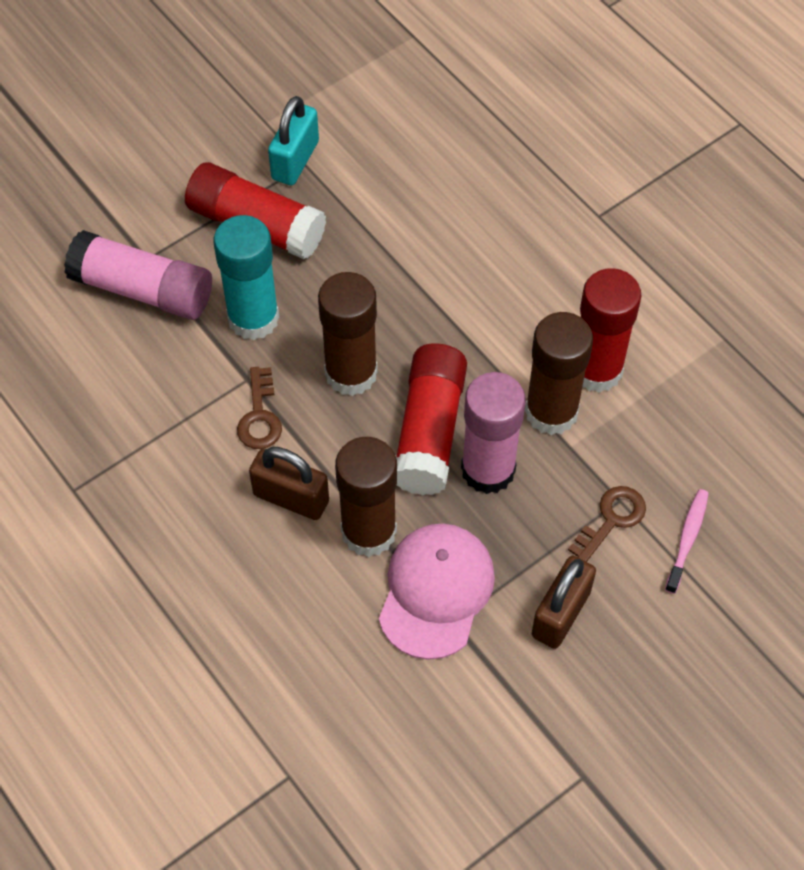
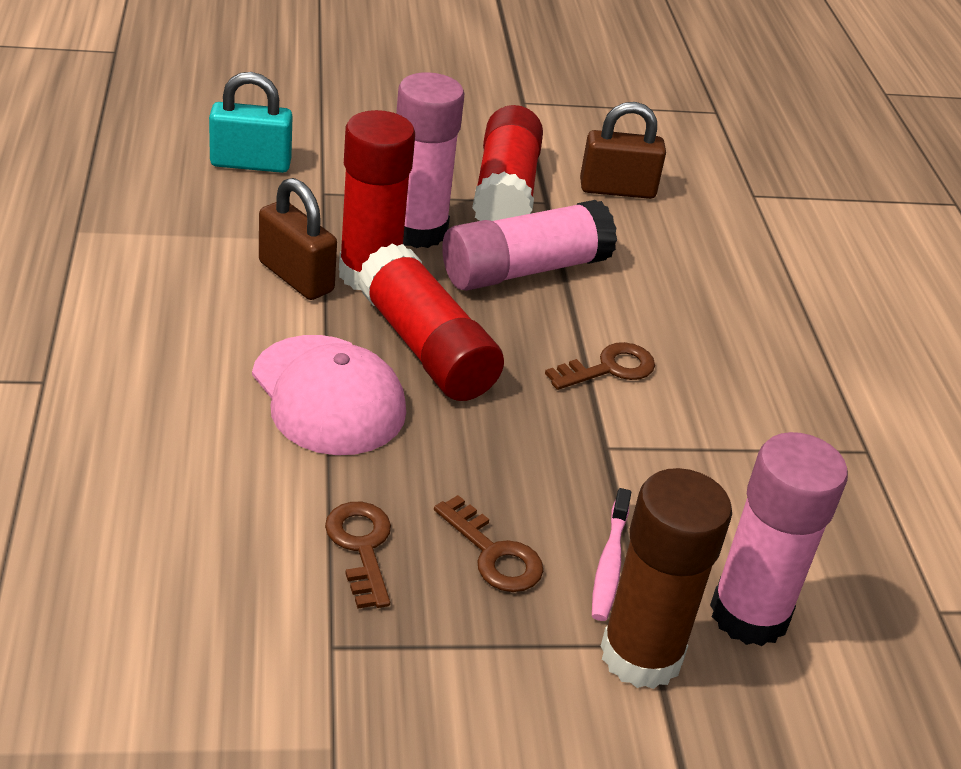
brown glue stick: 3 -> 1
brown key: 2 -> 3
pink glue stick: 2 -> 3
turquoise glue stick: 1 -> 0

